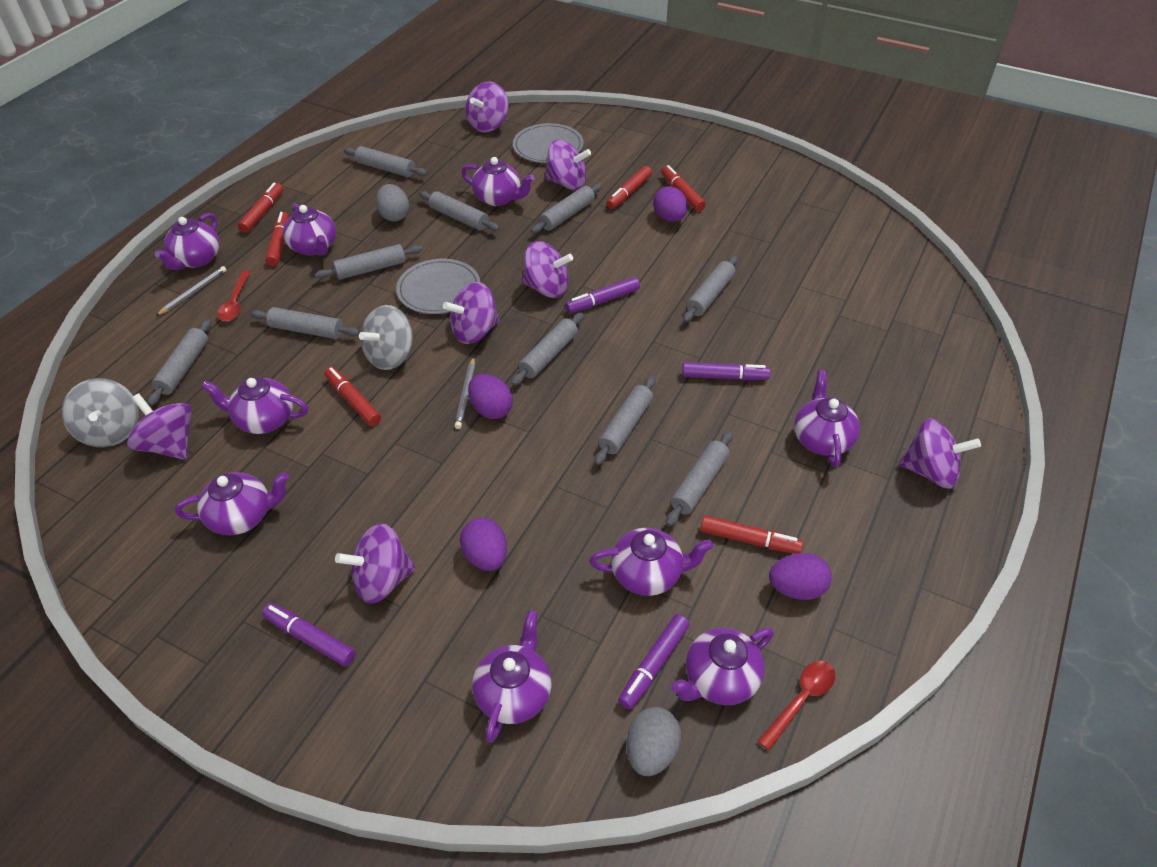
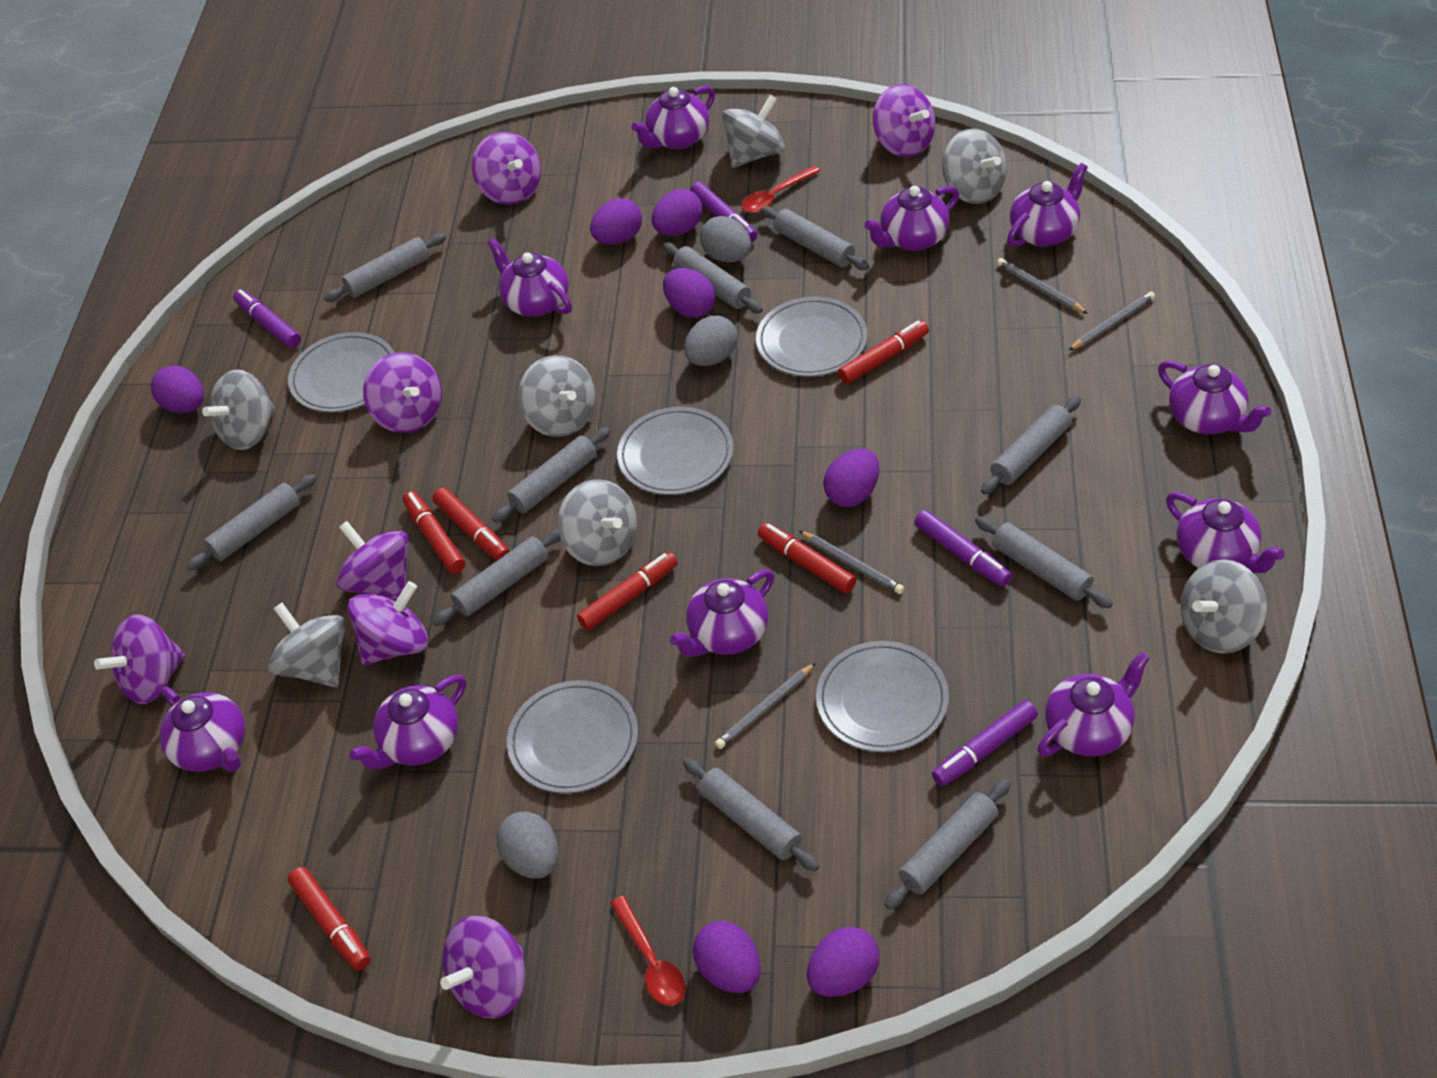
grey egg: 2 -> 3
grey pencil: 2 -> 4
grey plate: 2 -> 5
grey spinning top: 2 -> 7
purple egg: 4 -> 7
purple teapot: 9 -> 10

